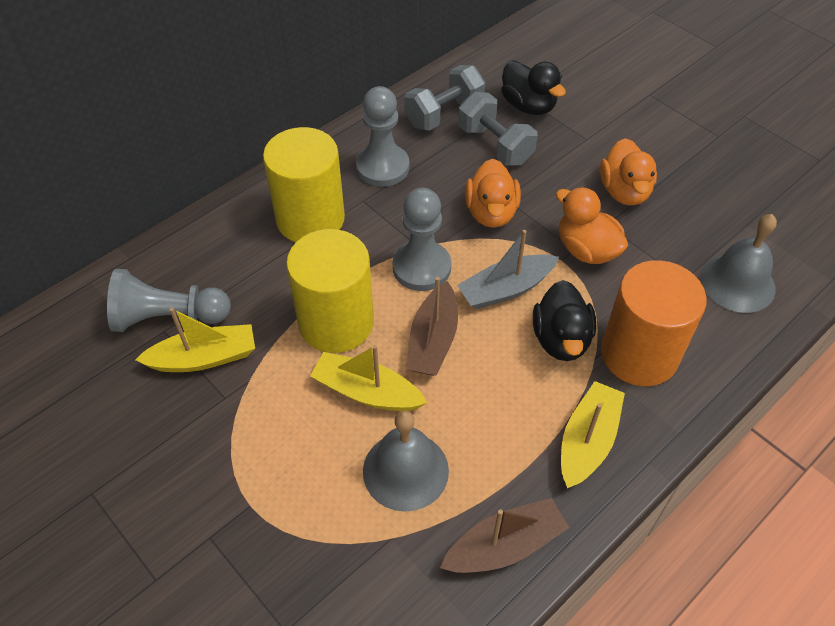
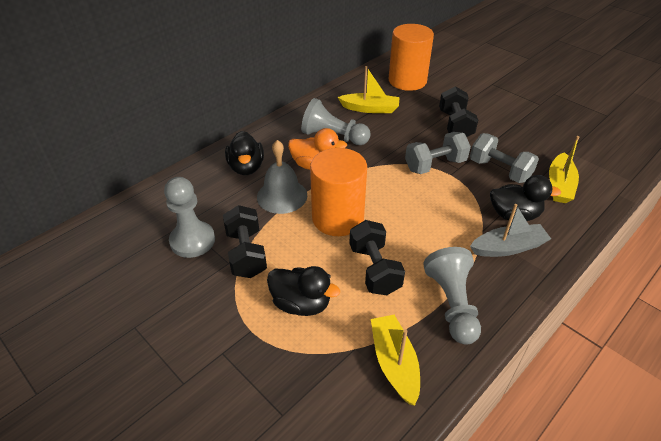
black duck: 2 -> 3
black dumbbell: 0 -> 3
brown boat: 2 -> 0
grey bell: 2 -> 1
orange cylinder: 1 -> 2
orange duck: 3 -> 1
yellow cylinder: 2 -> 0

